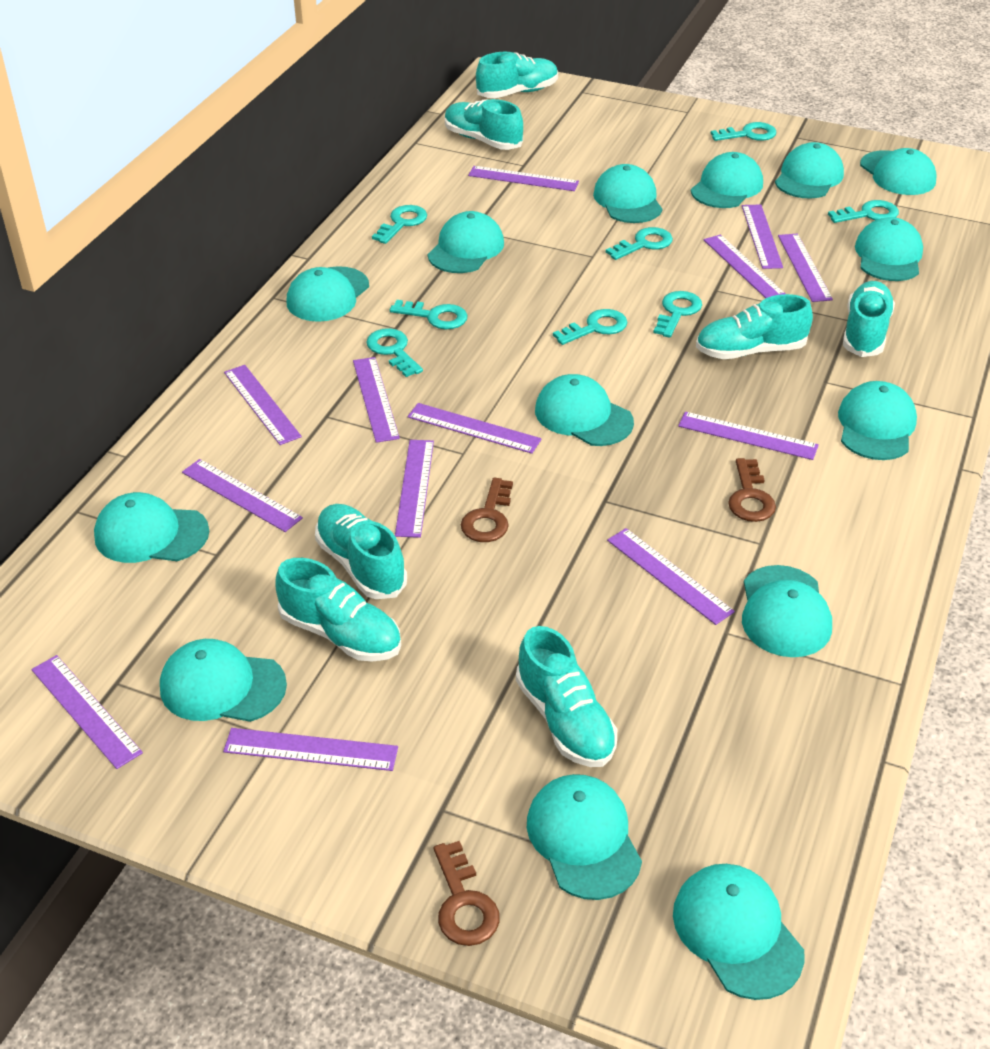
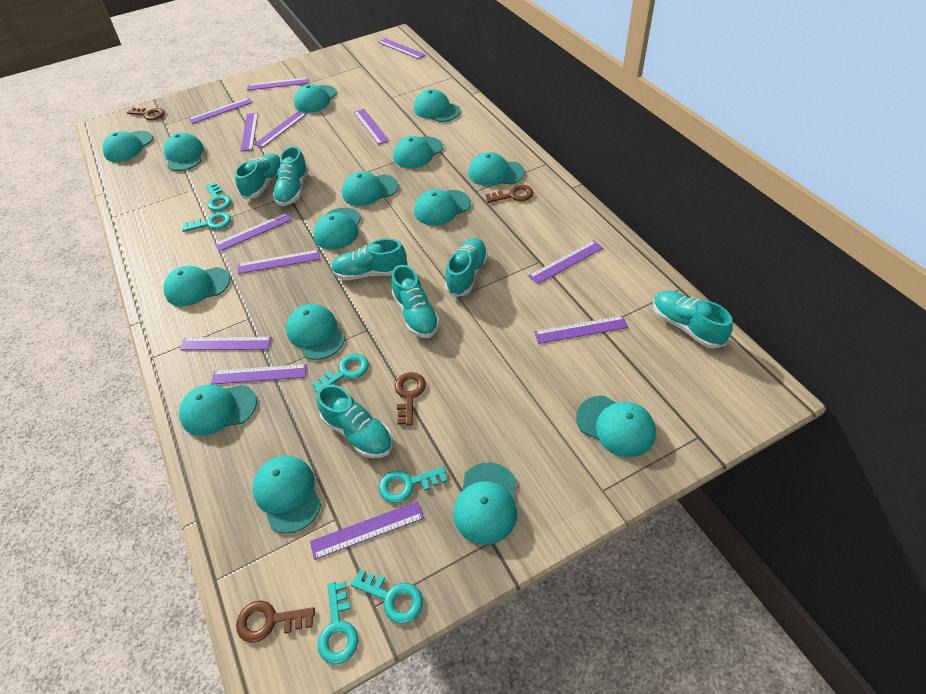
brown key: 3 -> 4
turquoise cap: 14 -> 15
turquoise key: 8 -> 6

